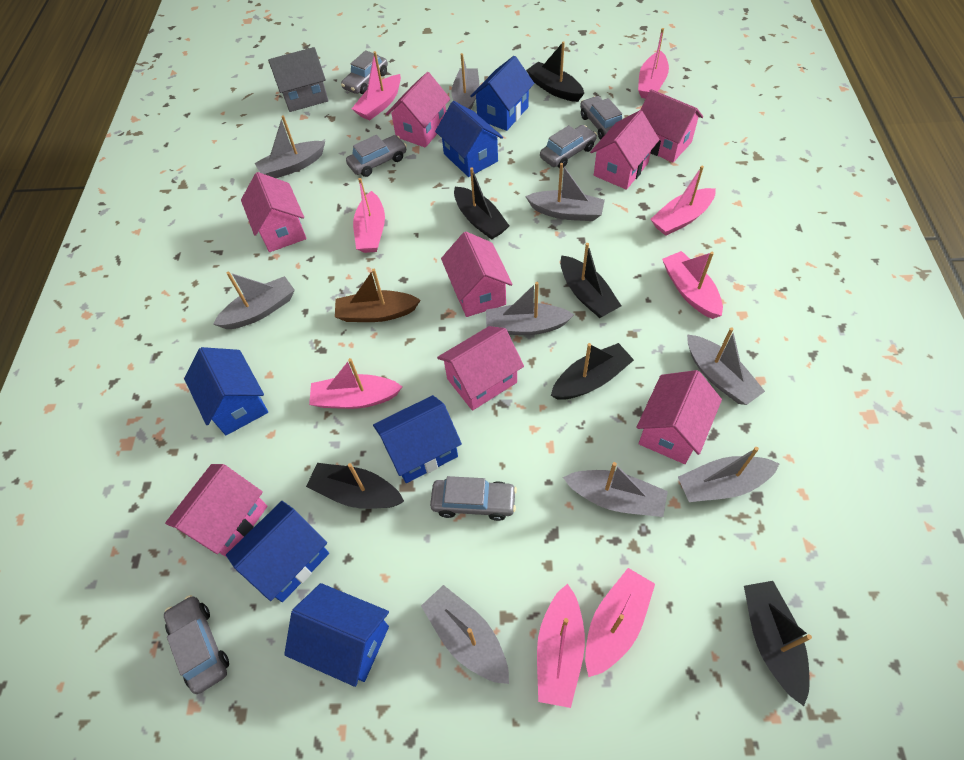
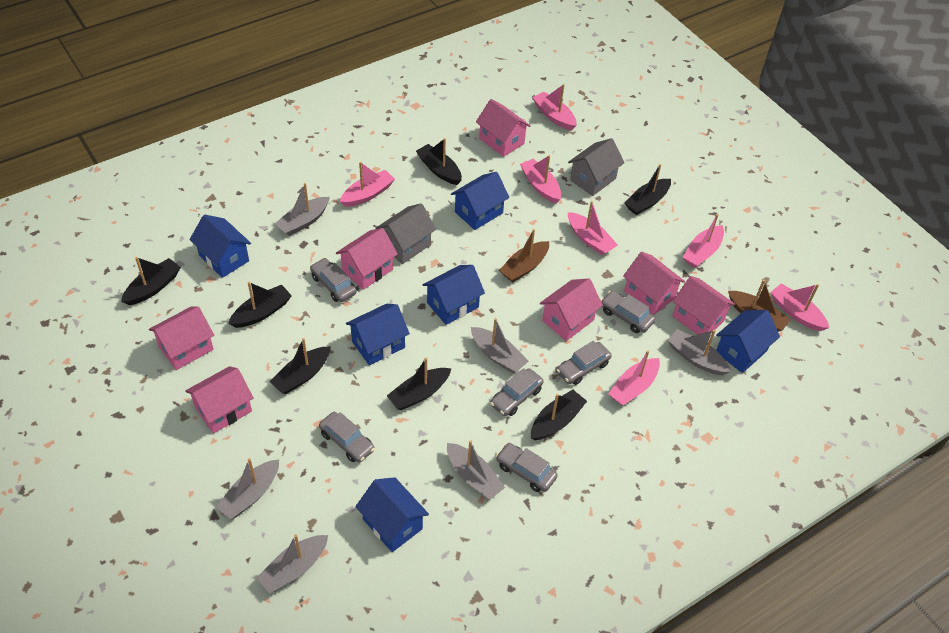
black boat: 6 -> 7
brown boat: 1 -> 2
grey boat: 9 -> 6
grey house: 1 -> 2
pink boat: 8 -> 7
pink house: 8 -> 7

